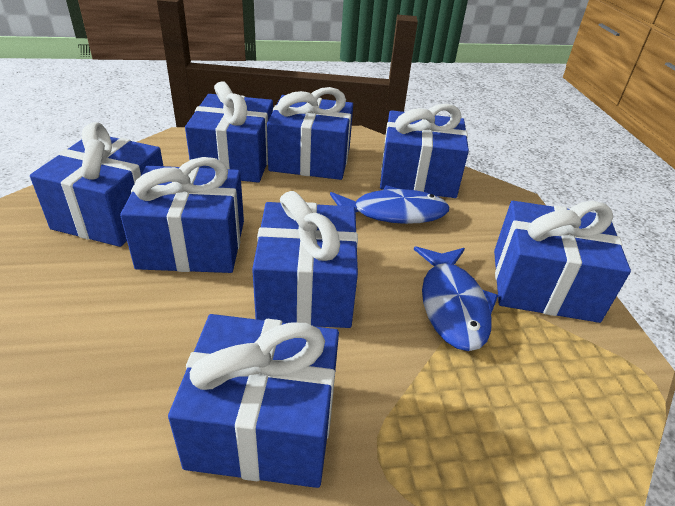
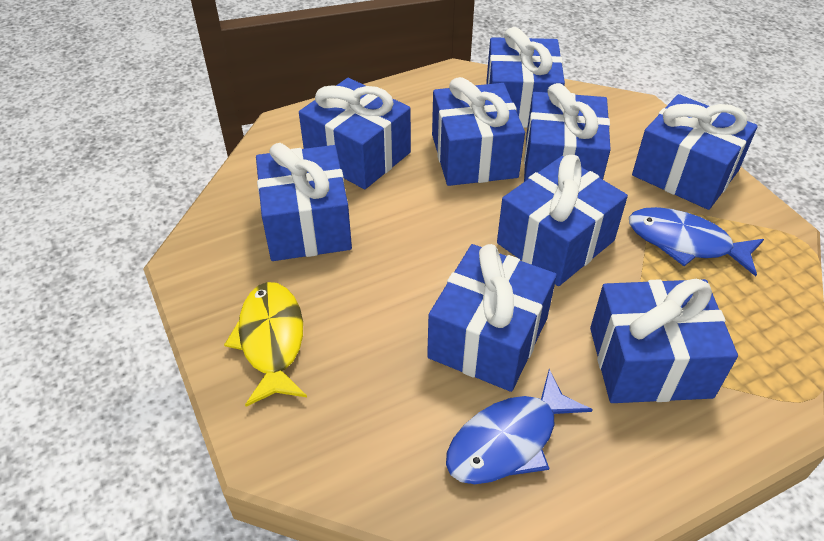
blue gift: 8 -> 9
yellow fish: 0 -> 1

